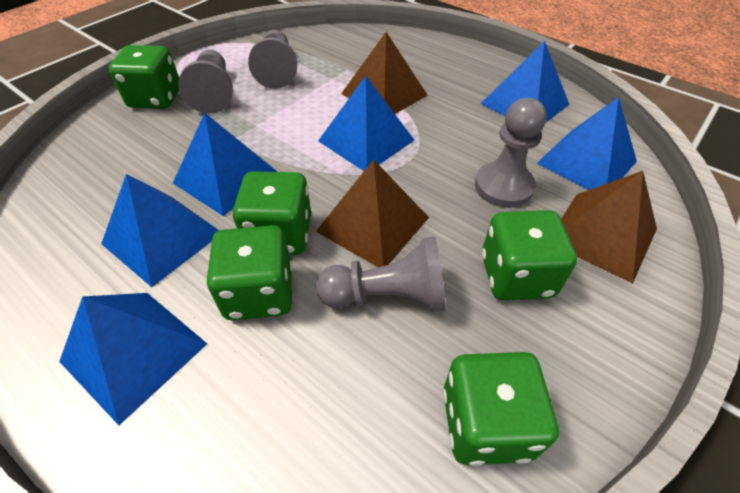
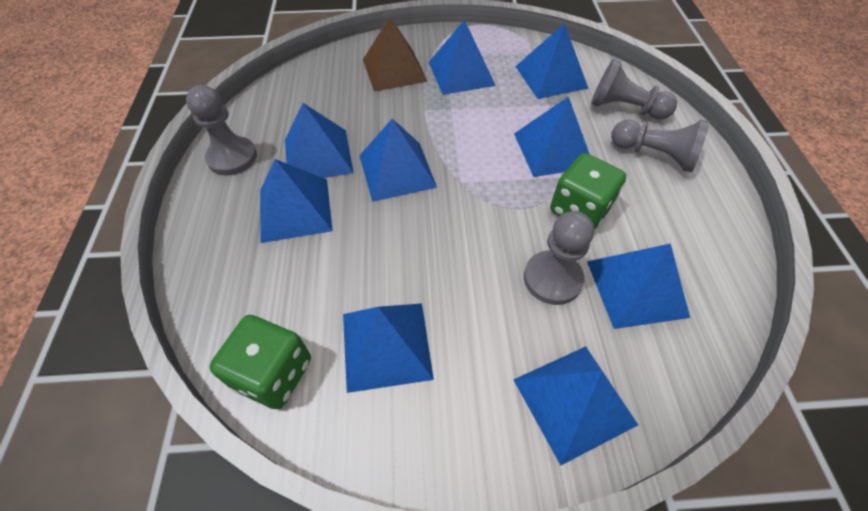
blue pyramid: 6 -> 9
brown pyramid: 3 -> 1
green dice: 5 -> 2

